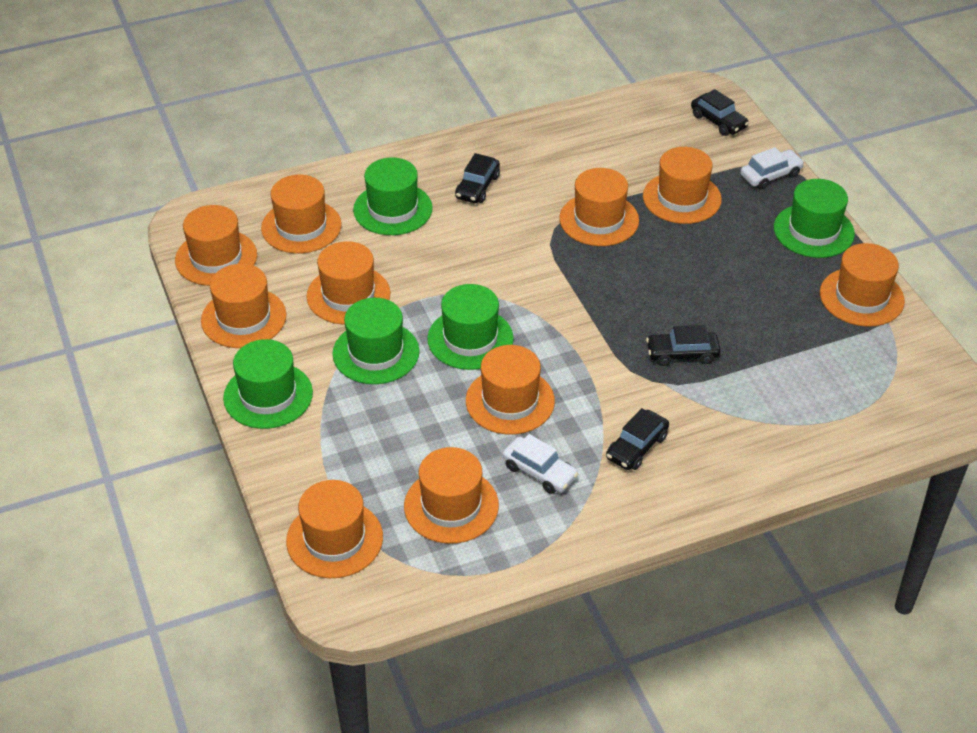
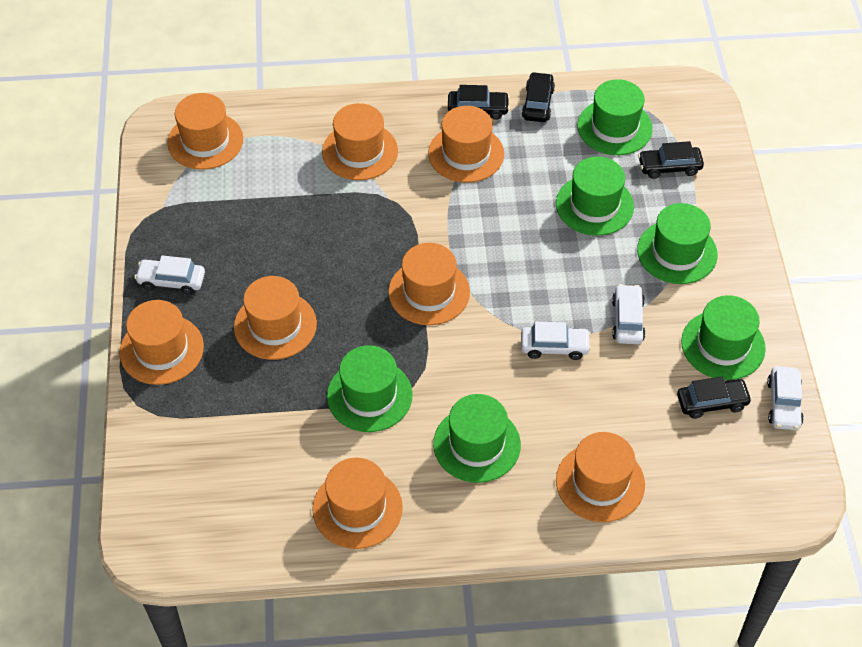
green hat: 5 -> 6
orange hat: 10 -> 8
white car: 2 -> 4

